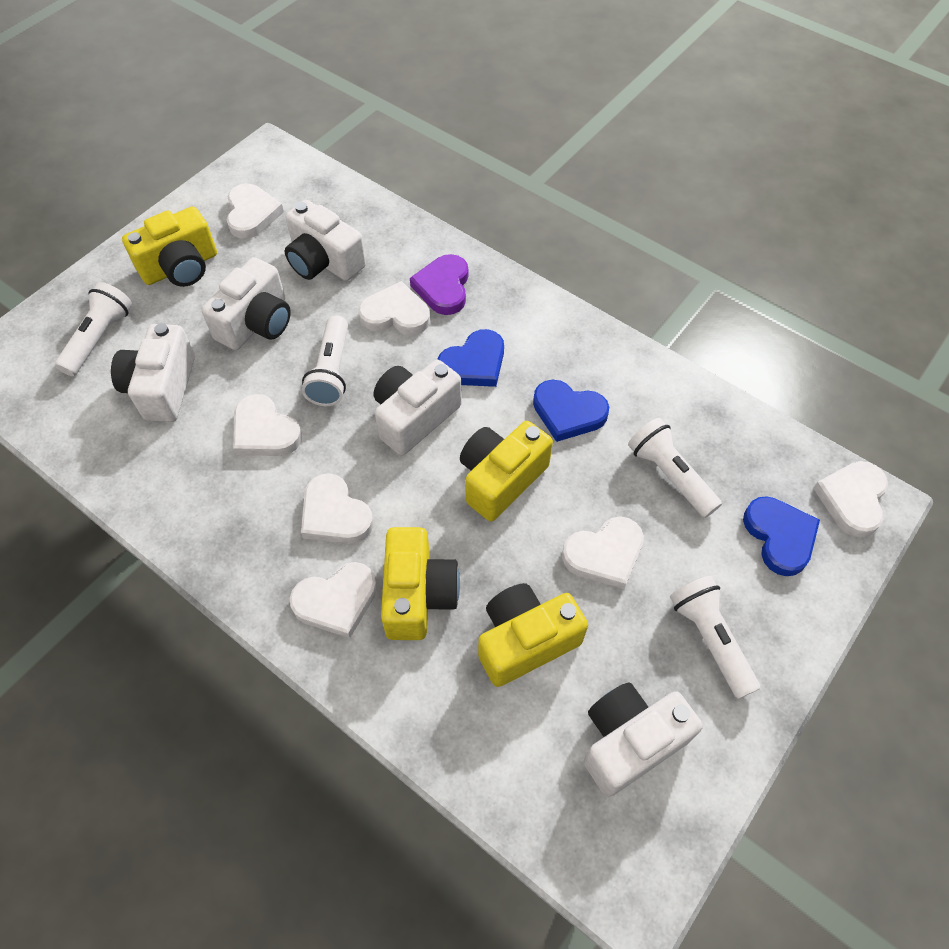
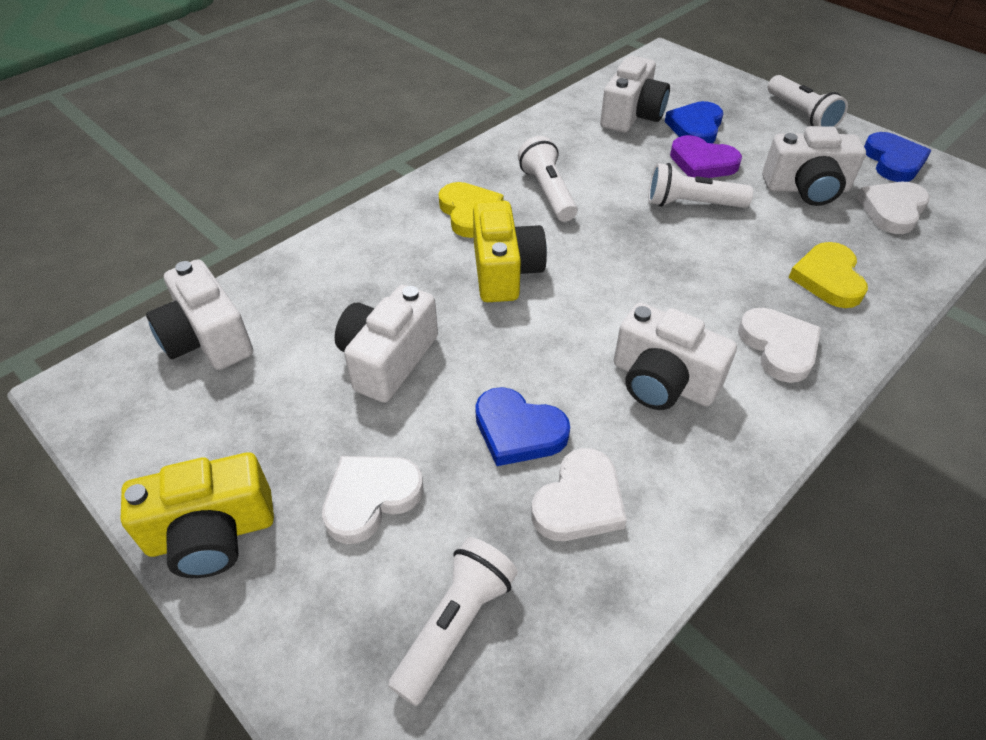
white heart: 7 -> 4
yellow camera: 4 -> 2
yellow heart: 0 -> 2

